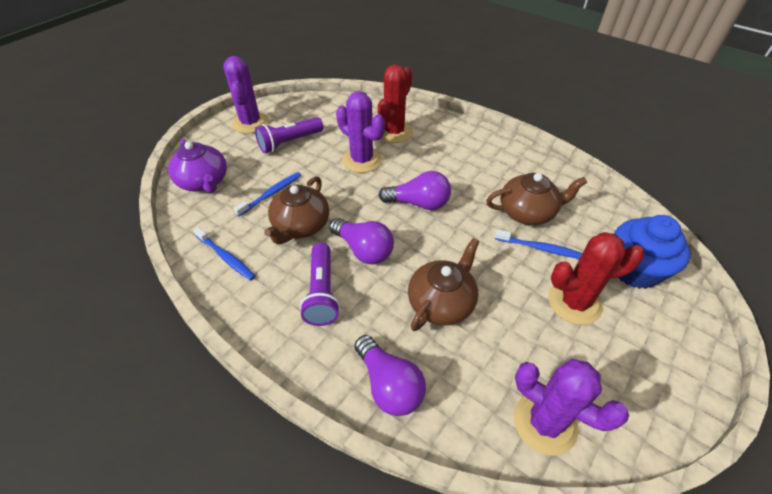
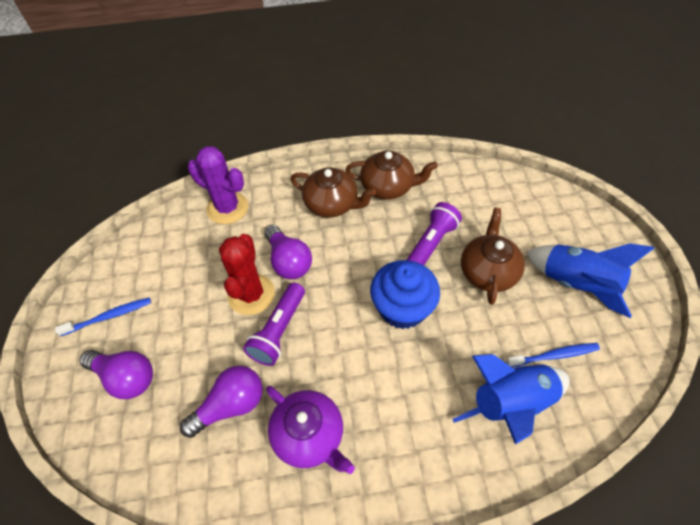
blue rocket: 0 -> 2
blue toothbrush: 3 -> 2
purple cactus: 3 -> 1
red cactus: 2 -> 1

